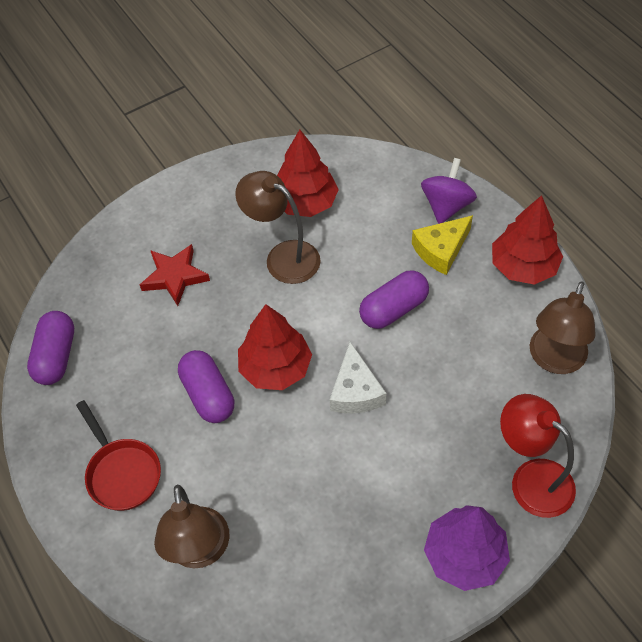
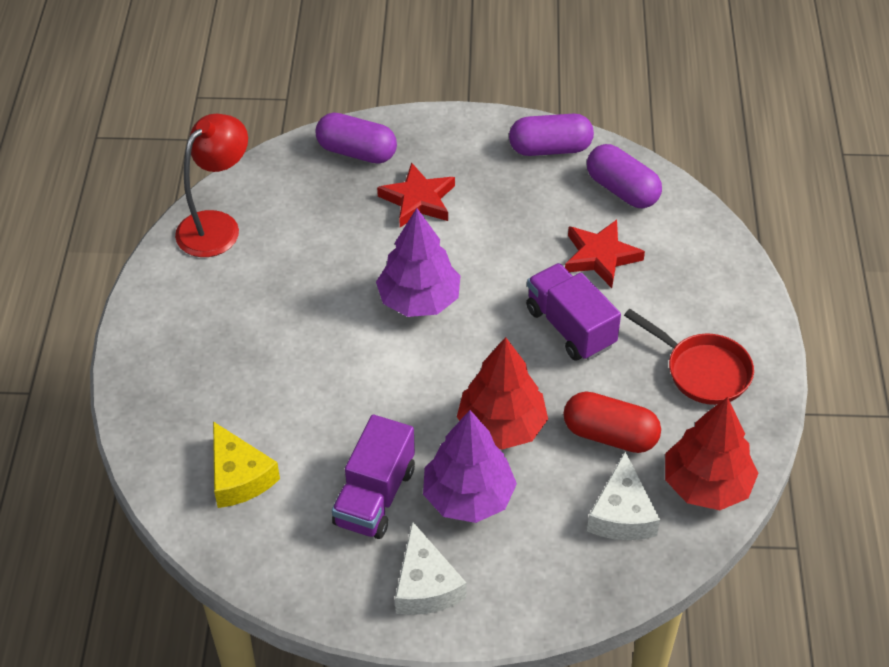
brown lamp: 3 -> 0
purple spinning top: 1 -> 0
purple tree: 1 -> 2
purple truck: 0 -> 2
red capsule: 0 -> 1
red star: 1 -> 2
red tree: 3 -> 2
white cheese: 1 -> 2

